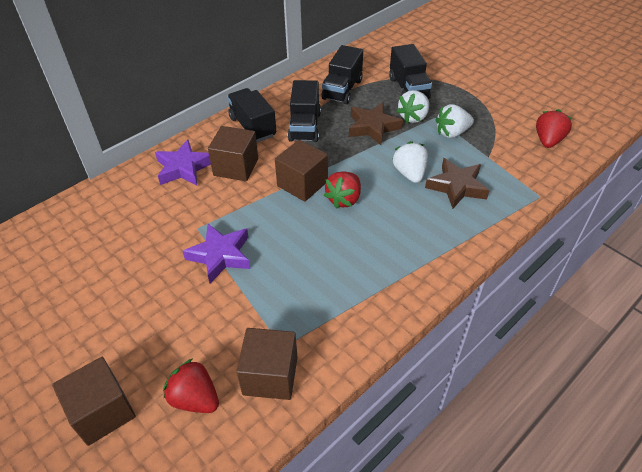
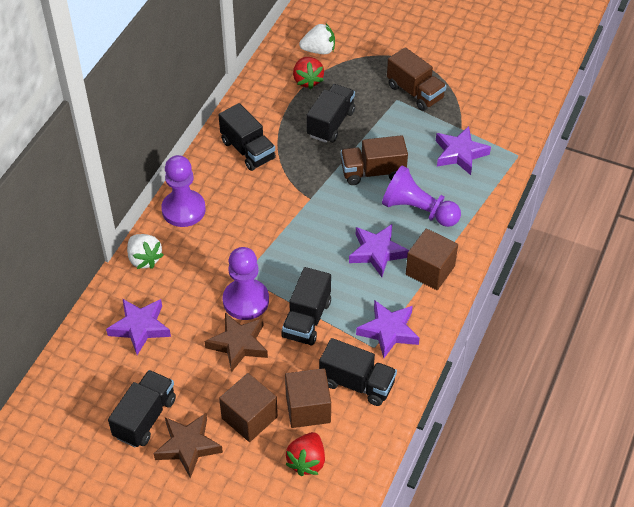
black truck: 4 -> 5
brown cube: 4 -> 3
brown truck: 0 -> 2
purple pawn: 0 -> 3
purple star: 2 -> 4
red strawberry: 3 -> 2
white strawberry: 3 -> 2

